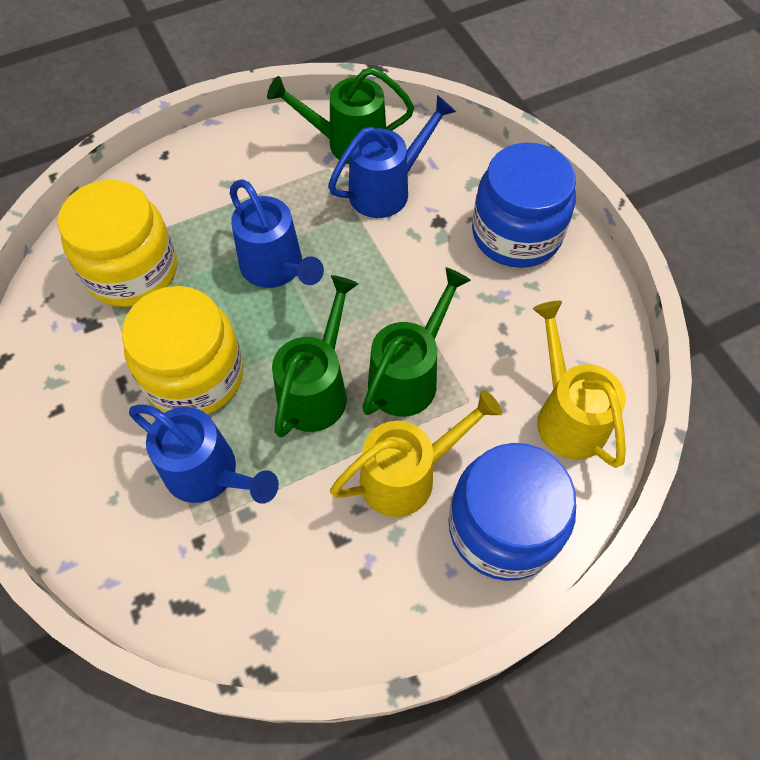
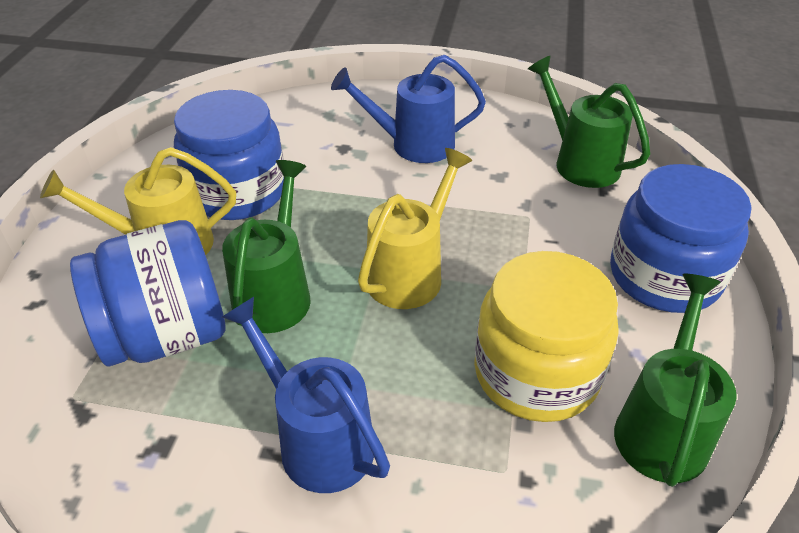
blue jar: 2 -> 3
blue watering can: 3 -> 2
yellow jar: 2 -> 1

